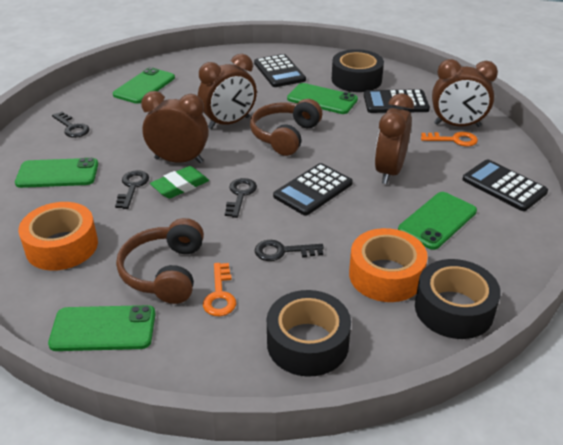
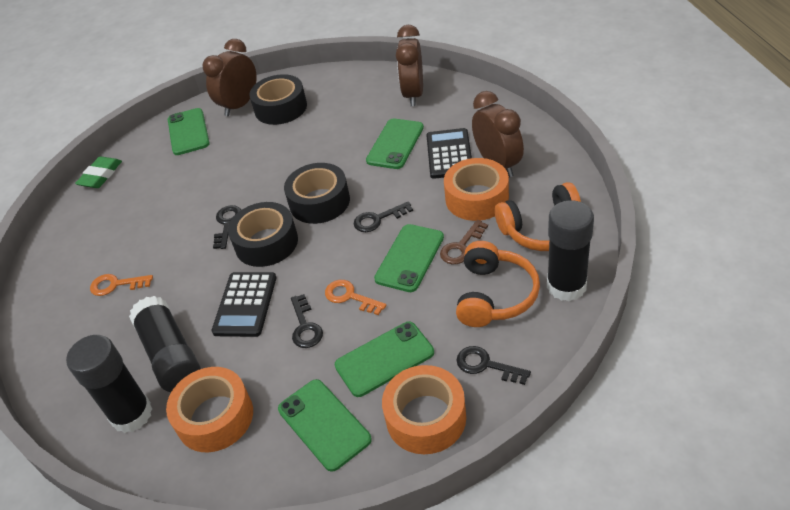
black calculator: 4 -> 2
black glue stick: 0 -> 3
brown clock: 4 -> 3
brown headphones: 2 -> 0
brown key: 0 -> 1
orange headphones: 0 -> 2
orange tape: 2 -> 3

